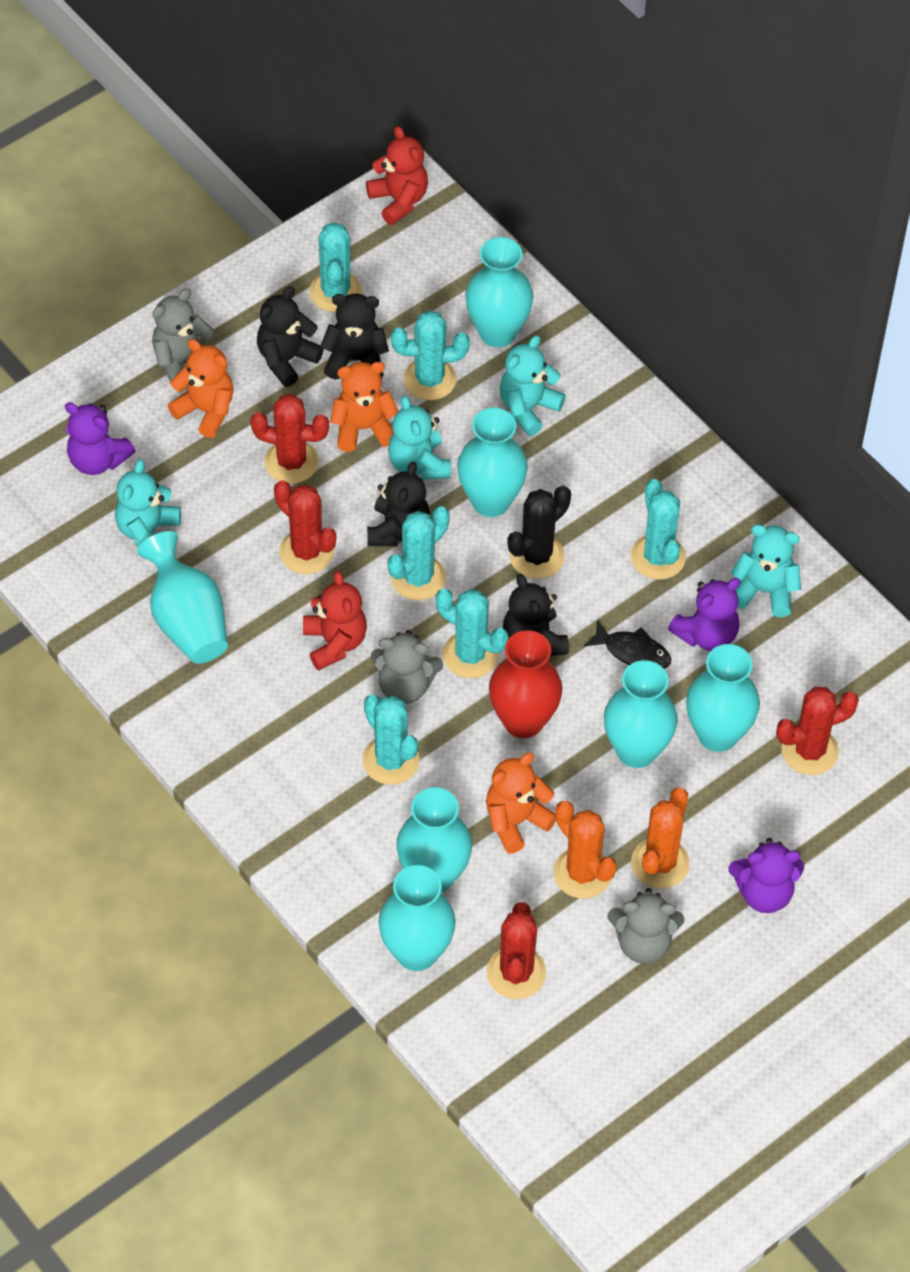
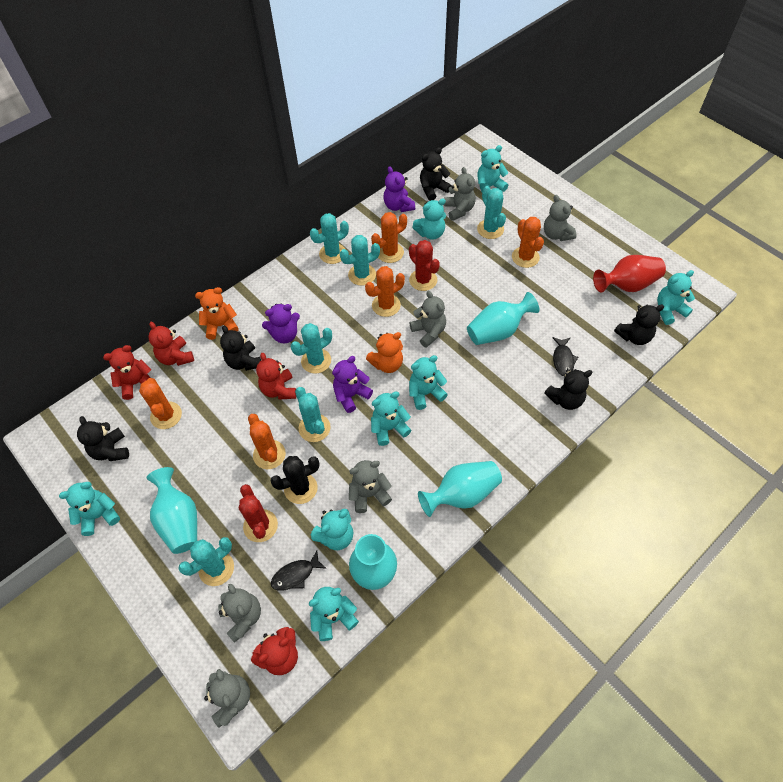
black fish: 1 -> 2
black teddy bear: 4 -> 5
grey teddy bear: 3 -> 6
orange cactus: 2 -> 5
orange teddy bear: 3 -> 2
red cactus: 4 -> 2
red teddy bear: 2 -> 4
turquoise teddy bear: 4 -> 8
turquoise vase: 7 -> 4

